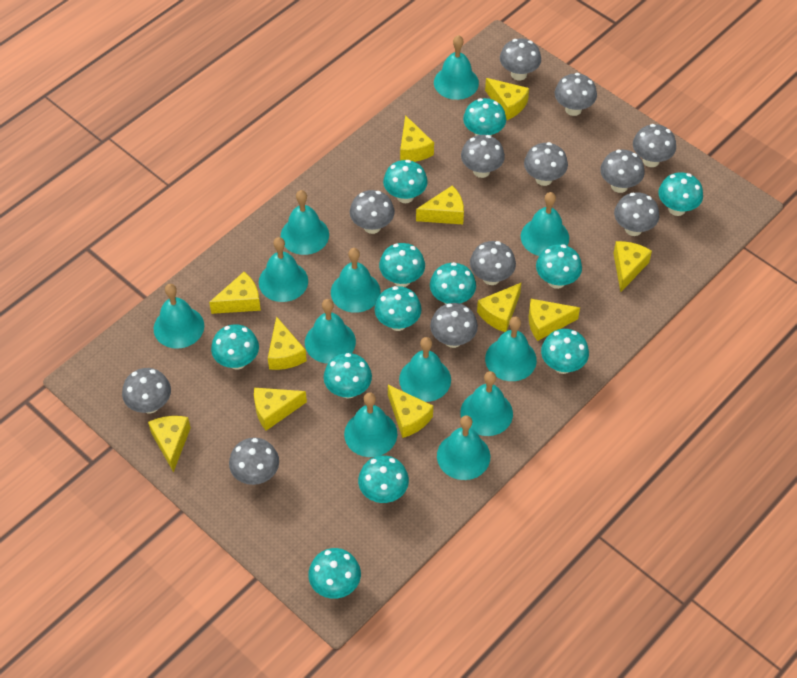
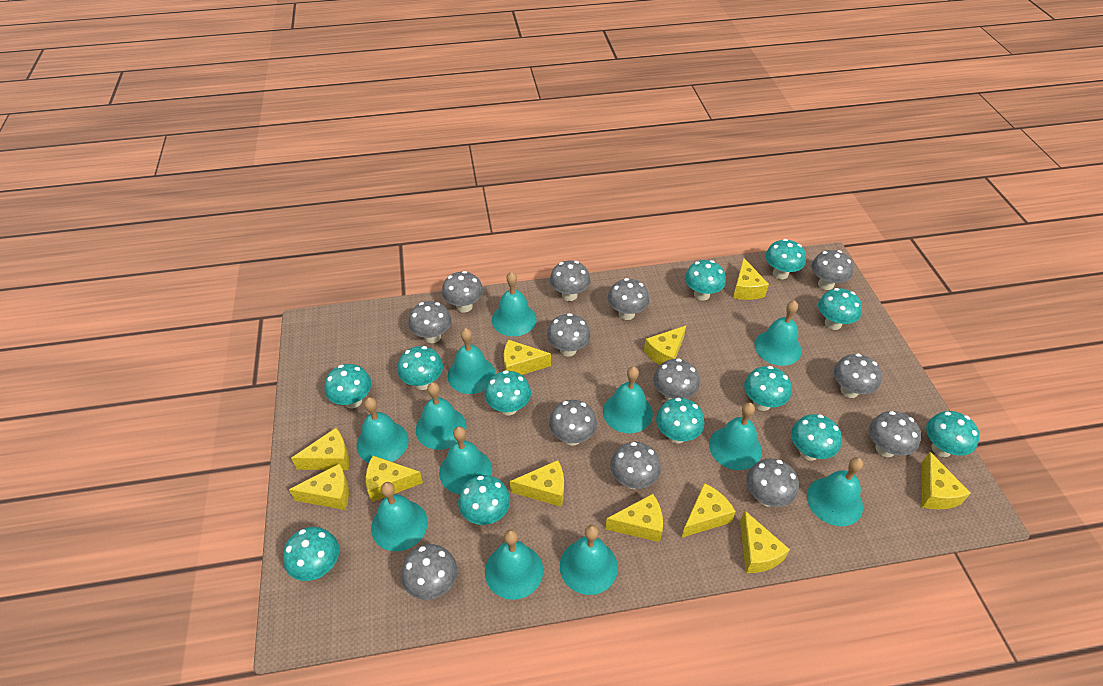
grey mushroom: 12 -> 13

